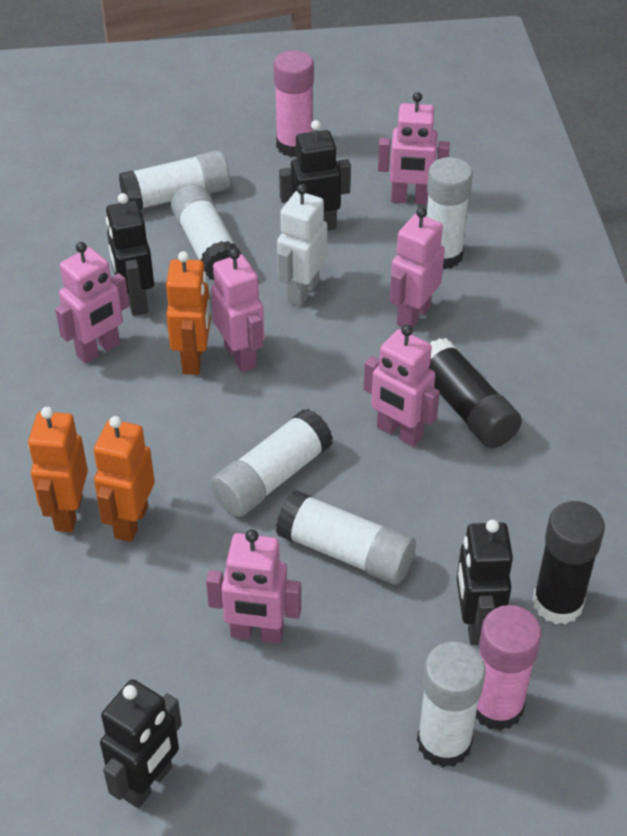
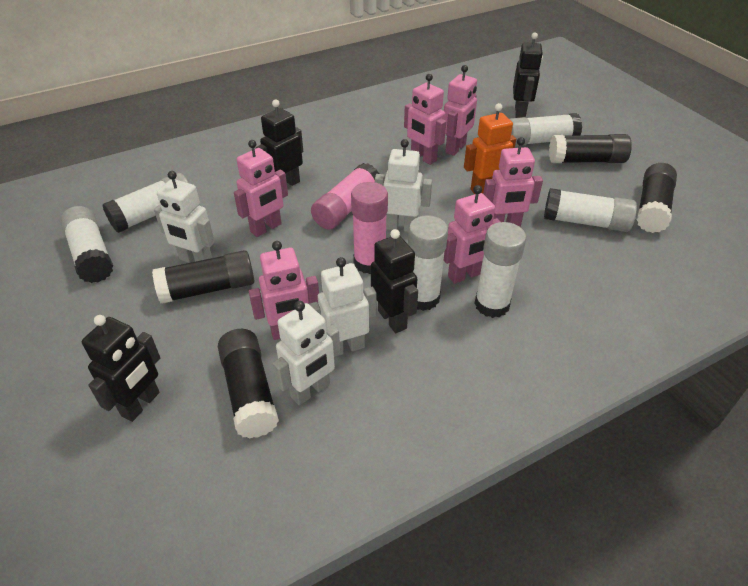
black glue stick: 2 -> 4
orange robot: 3 -> 1
white robot: 1 -> 4

